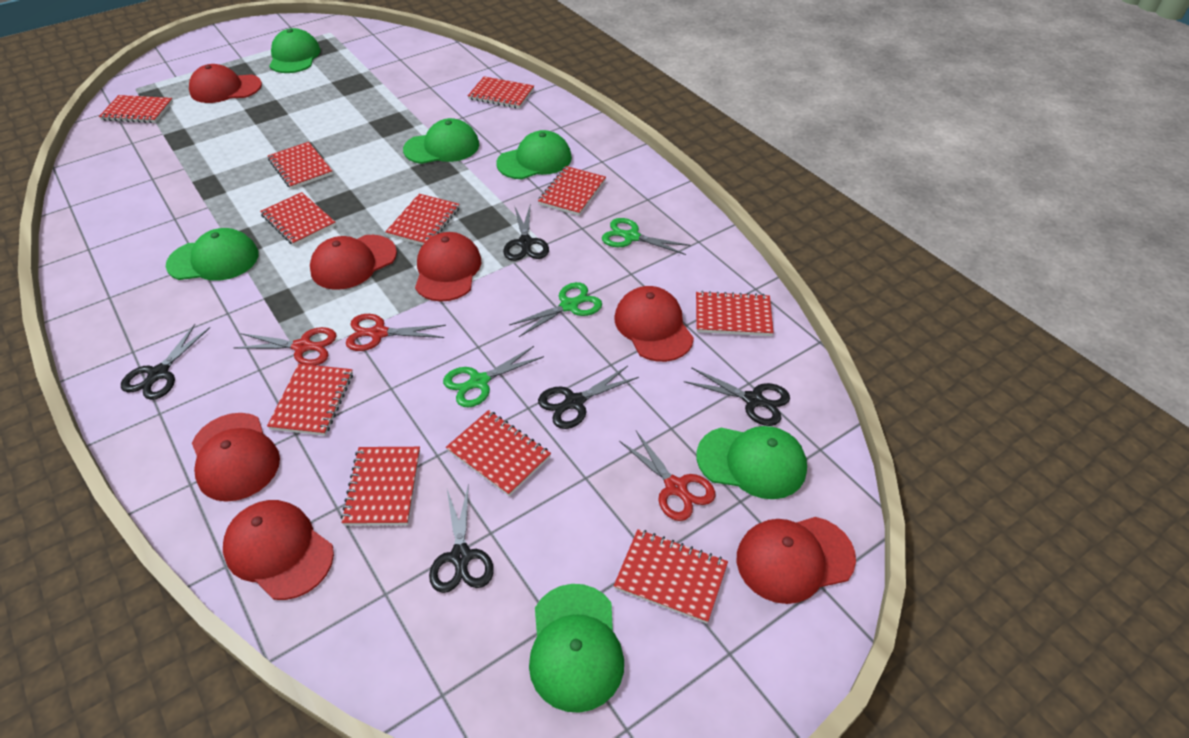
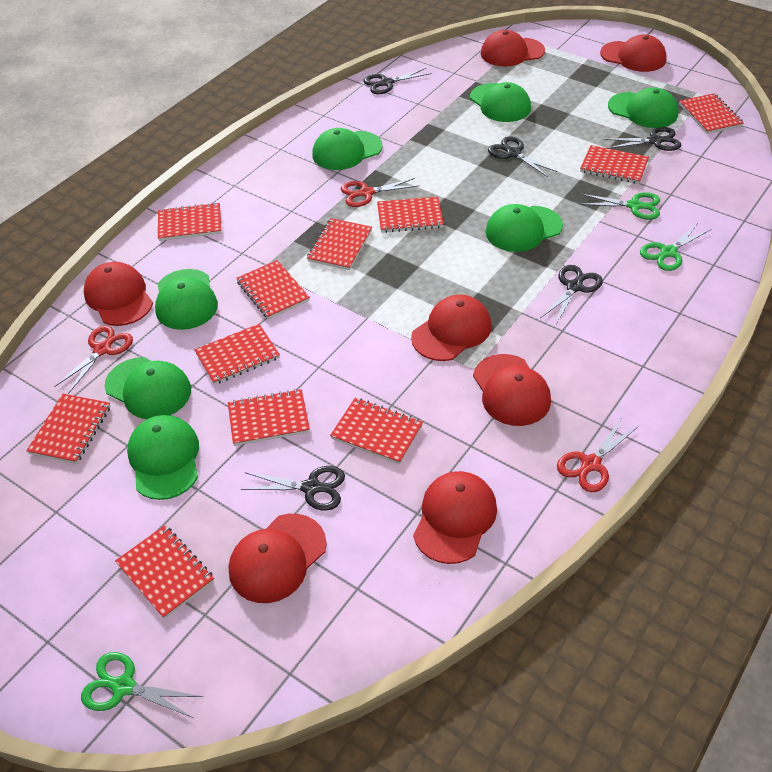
green cap: 6 -> 7

